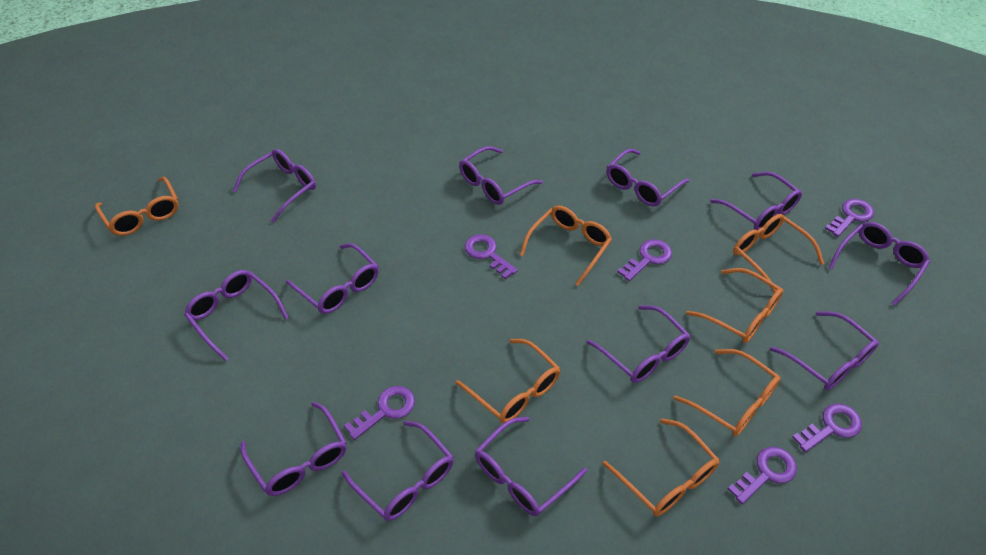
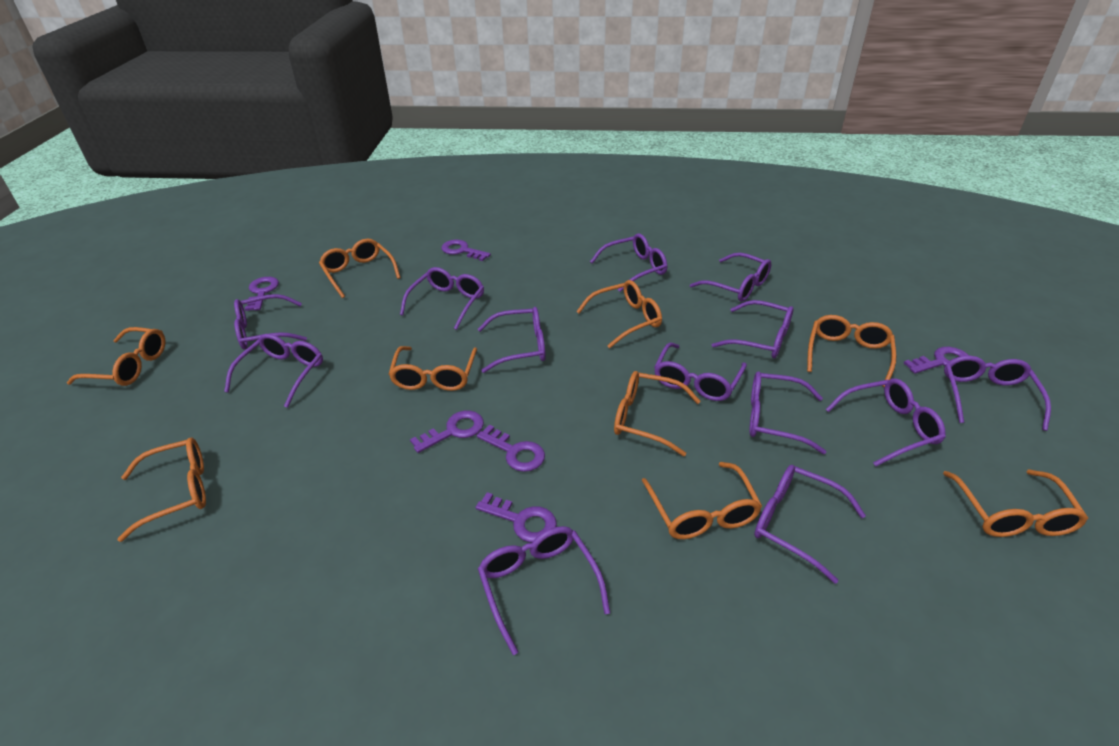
orange glasses: 7 -> 9
purple glasses: 12 -> 13

